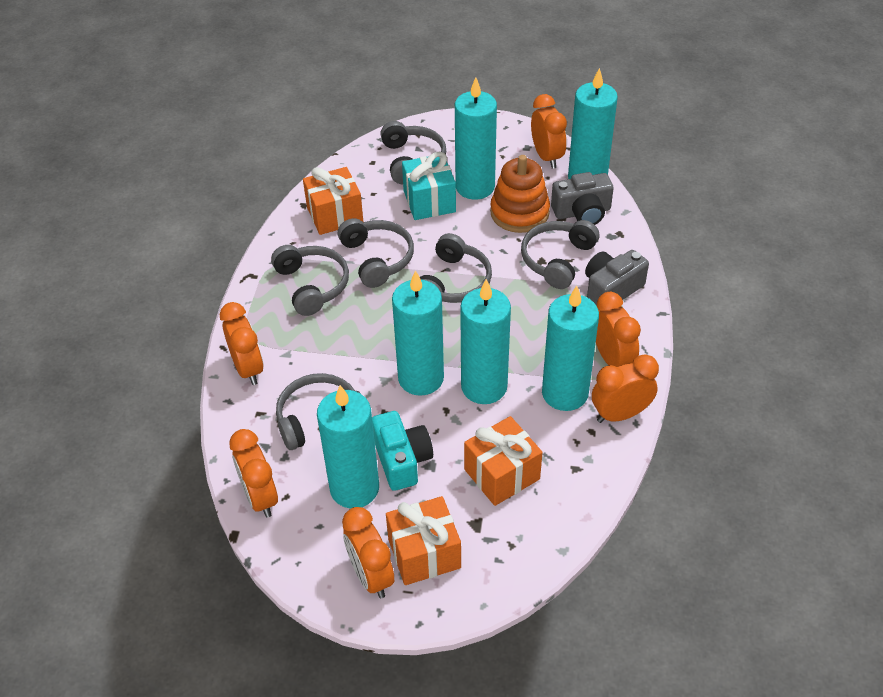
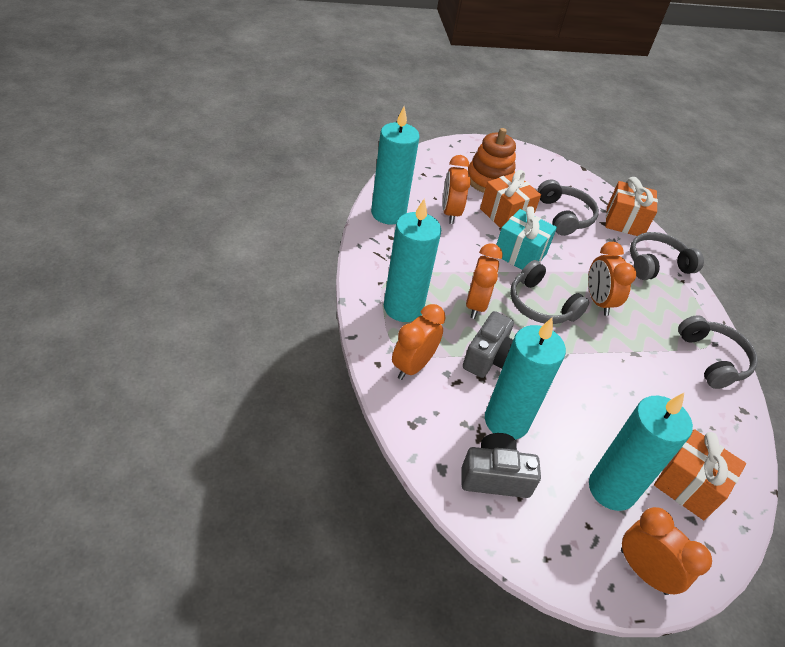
grey headphones: 6 -> 4
orange clock: 6 -> 5
turquoise camera: 1 -> 0
turquoise candle: 6 -> 4

